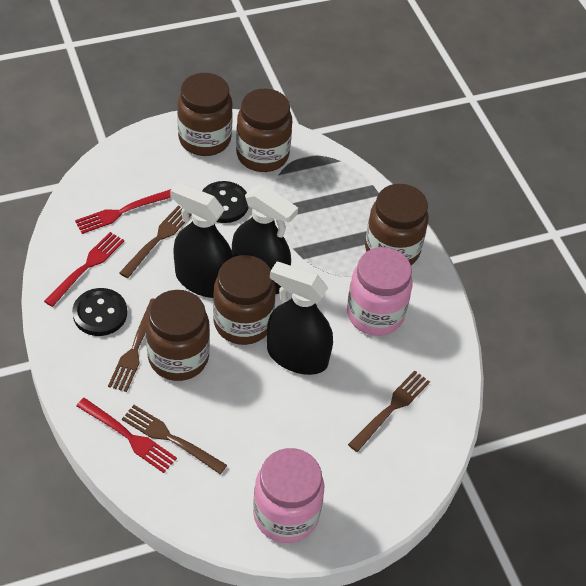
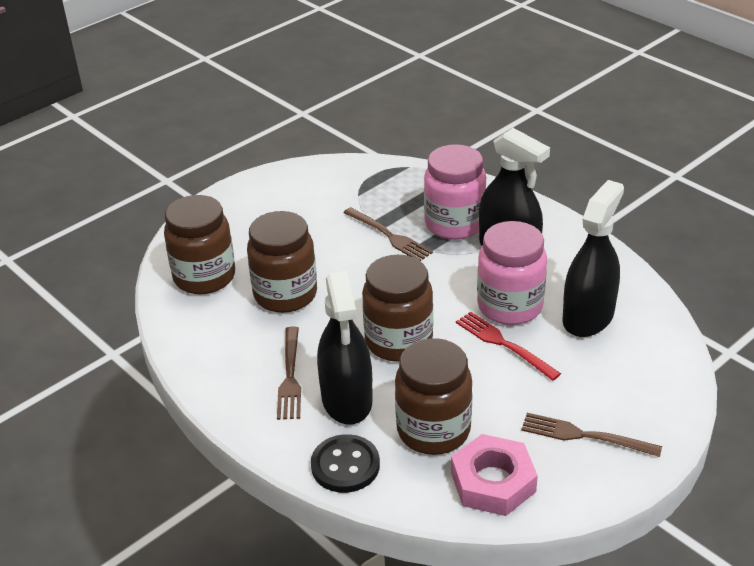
black button: 2 -> 1
brown fork: 4 -> 3
brown jar: 5 -> 4
pink nut: 0 -> 1
red fork: 3 -> 1

